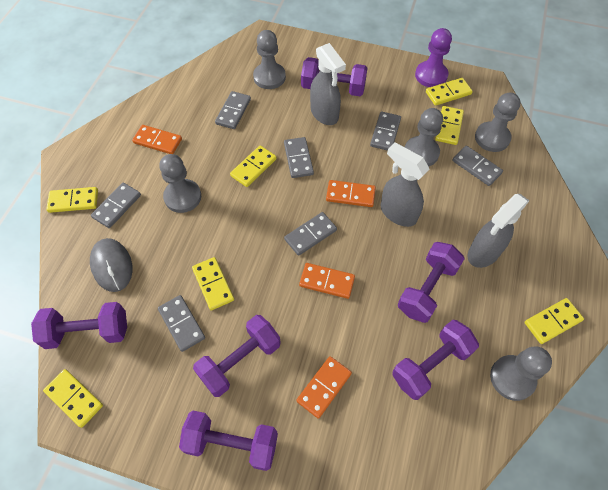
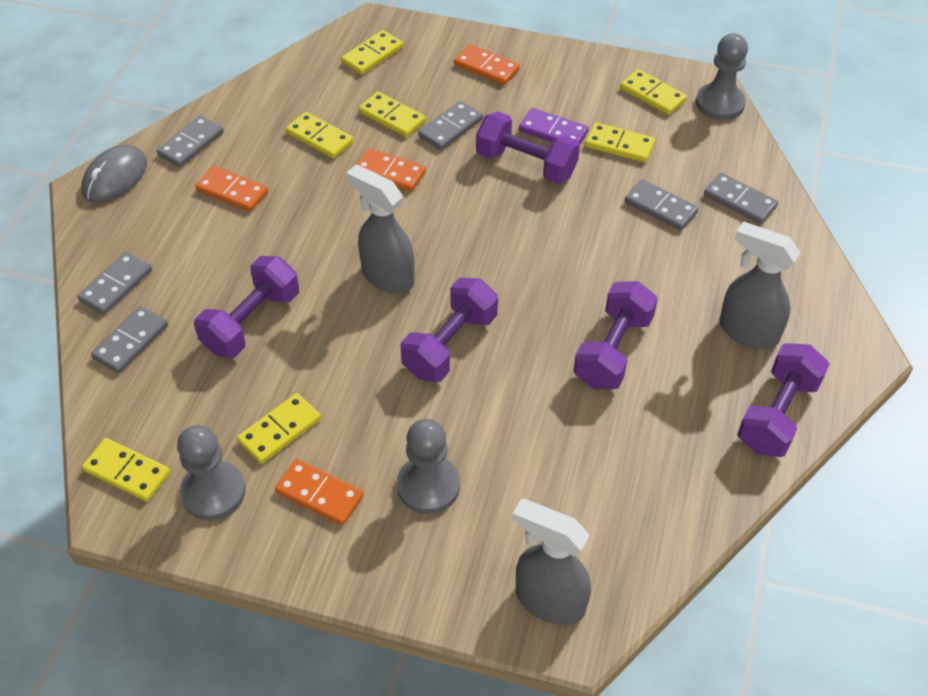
grey domino: 7 -> 6
grey pawn: 5 -> 3
purple domino: 0 -> 1
purple dumbbell: 6 -> 5
purple pawn: 1 -> 0

